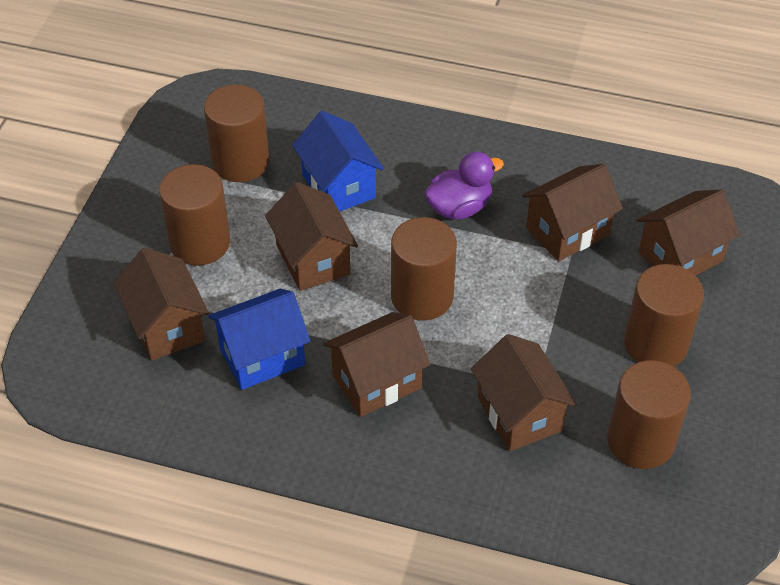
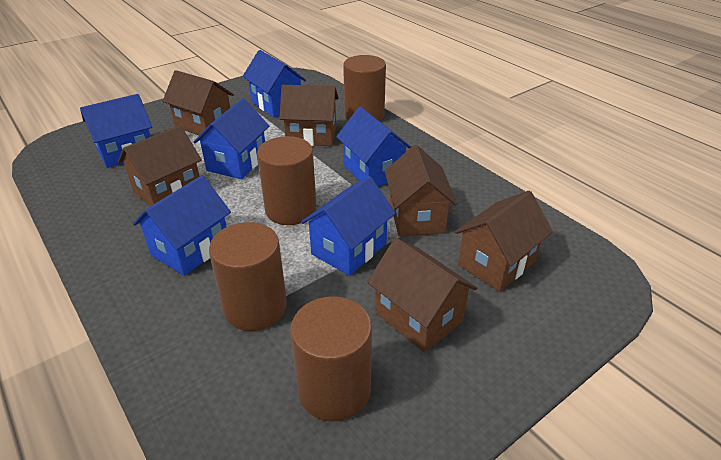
blue house: 2 -> 6
brown cylinder: 5 -> 4
purple duck: 1 -> 0

